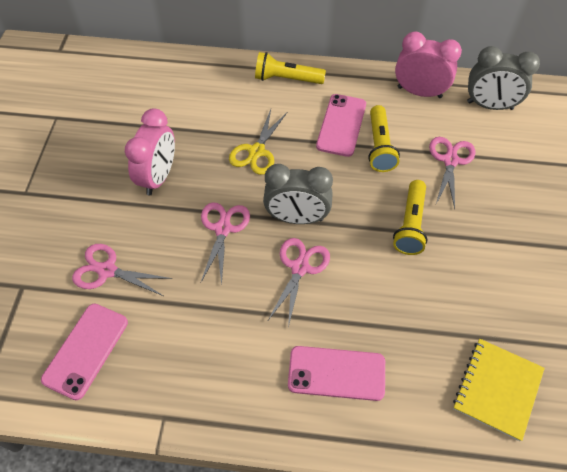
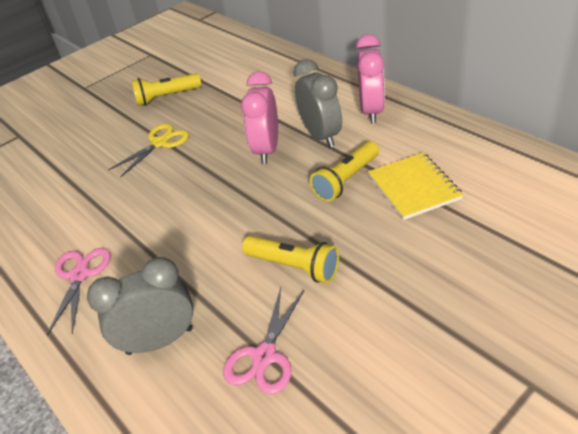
pink phone: 3 -> 0
pink scissors: 4 -> 2

